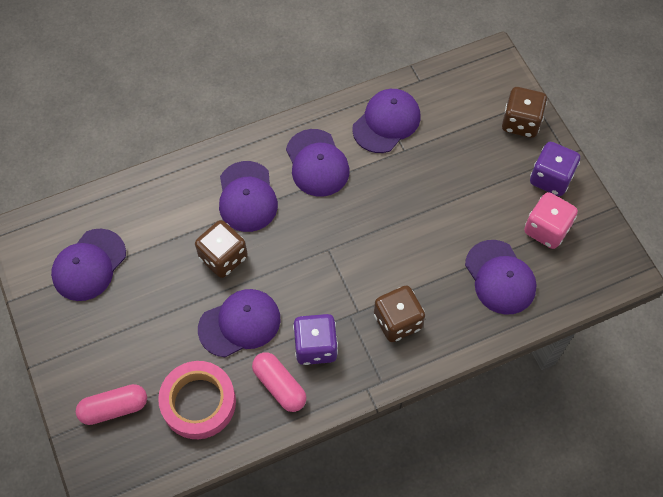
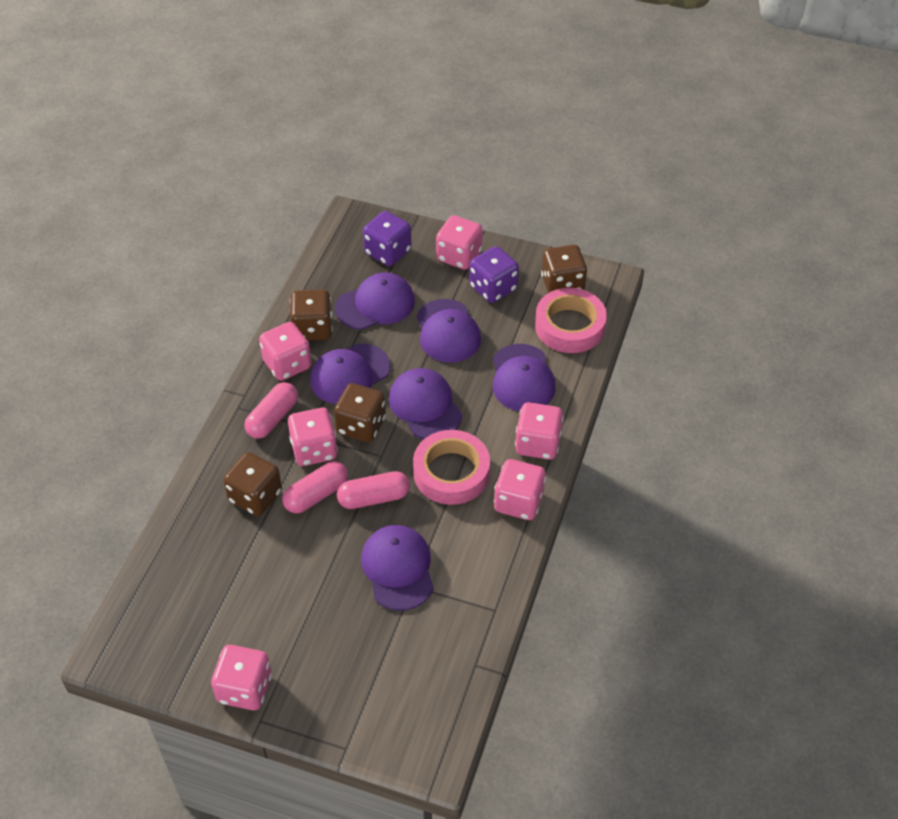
brown dice: 3 -> 4
pink capsule: 2 -> 3
pink dice: 1 -> 6
pink tape: 1 -> 2

